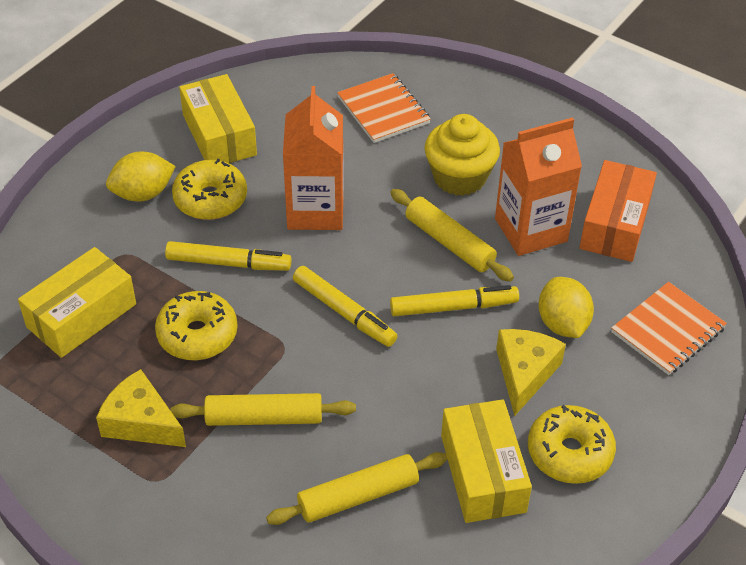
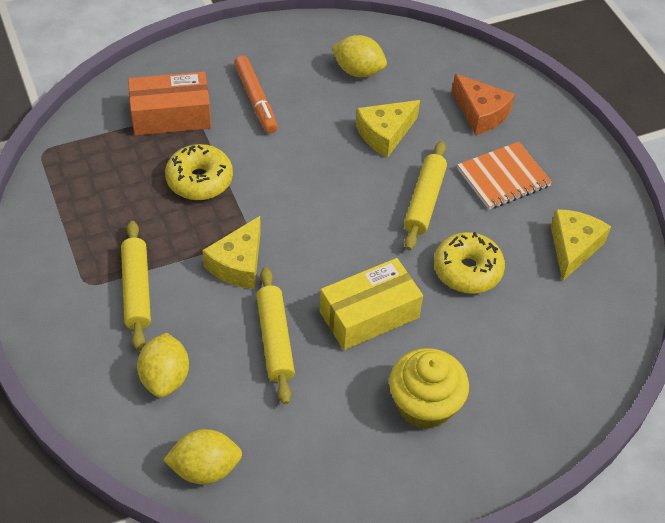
orange carton: 2 -> 0
orange cheese: 0 -> 1
orange marker: 0 -> 1
orange notebook: 2 -> 1
yellow box: 3 -> 1
yellow cheese: 2 -> 3
yellow donut: 3 -> 2
yellow lemon: 2 -> 3
yellow marker: 3 -> 0

